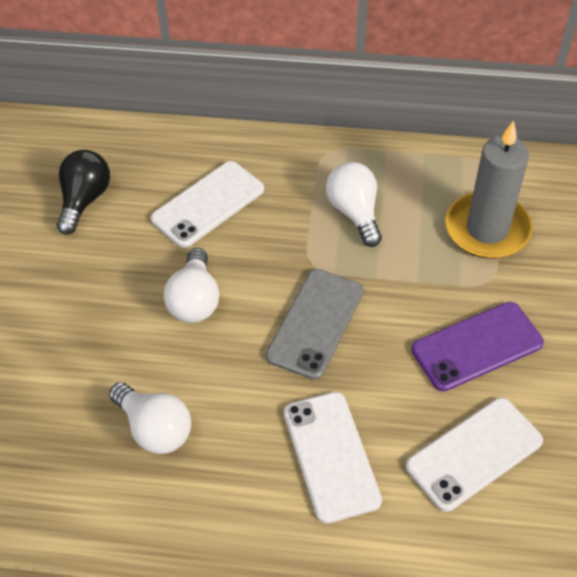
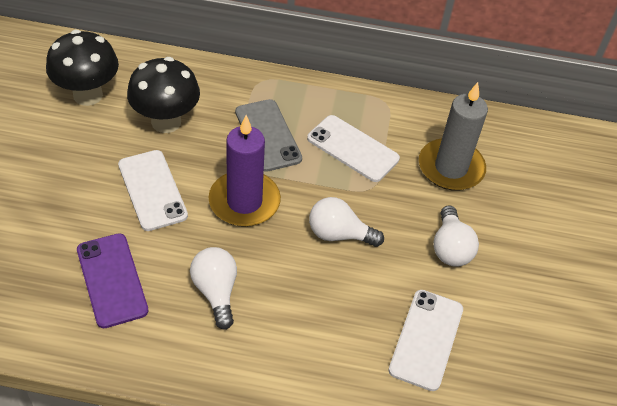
black light bulb: 1 -> 0
black mushroom: 0 -> 2
purple candle: 0 -> 1

